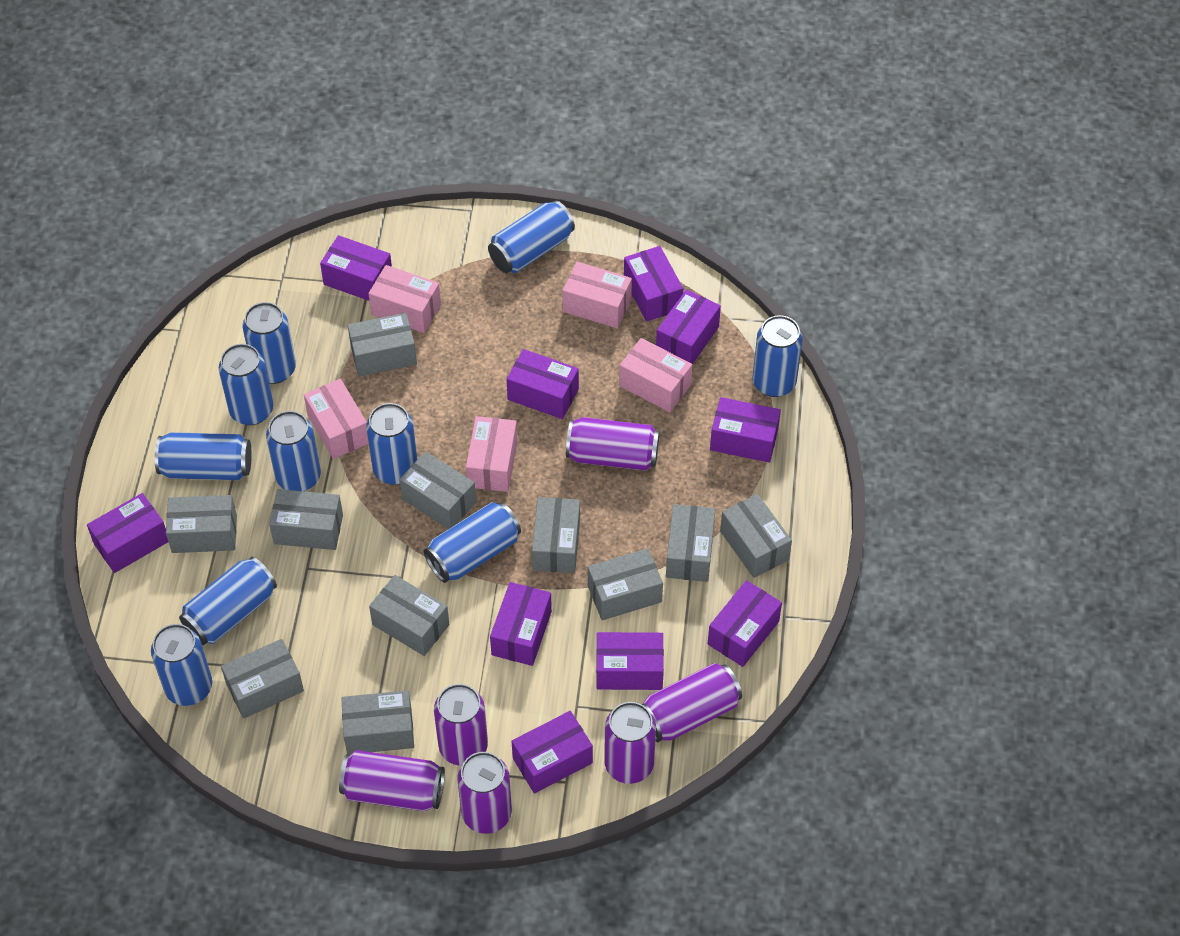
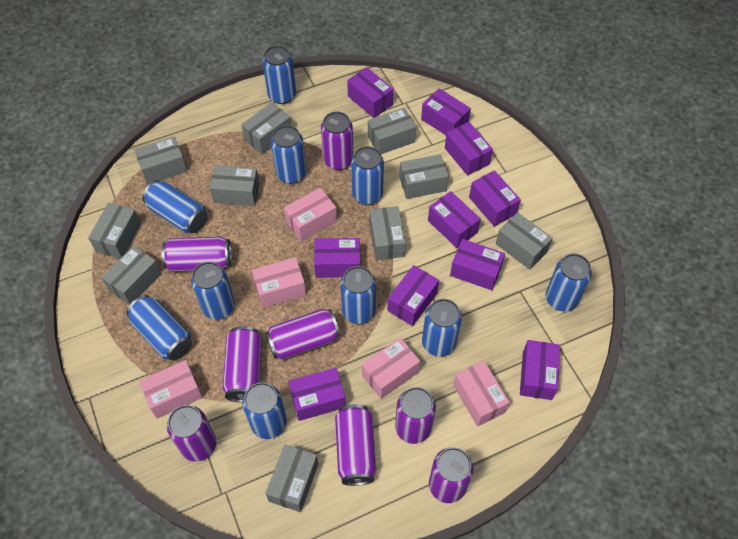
grey box: 11 -> 10
purple can: 6 -> 8

